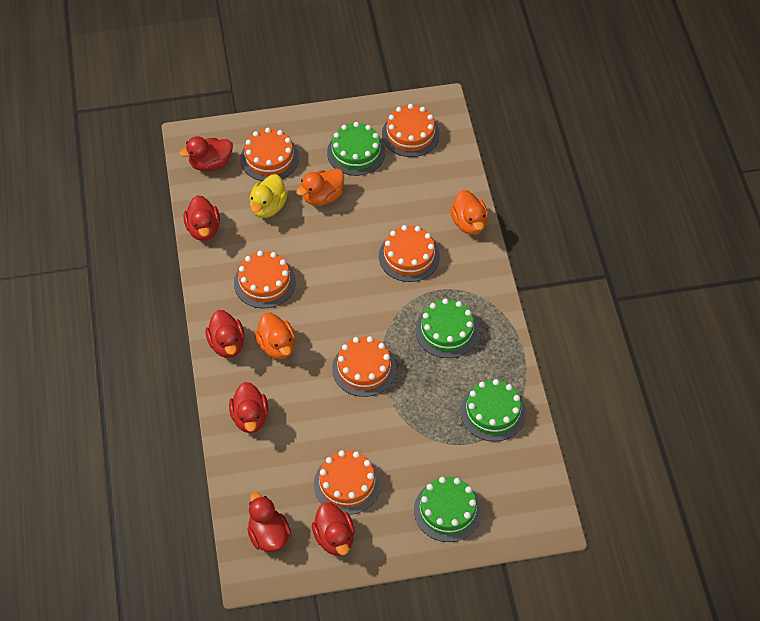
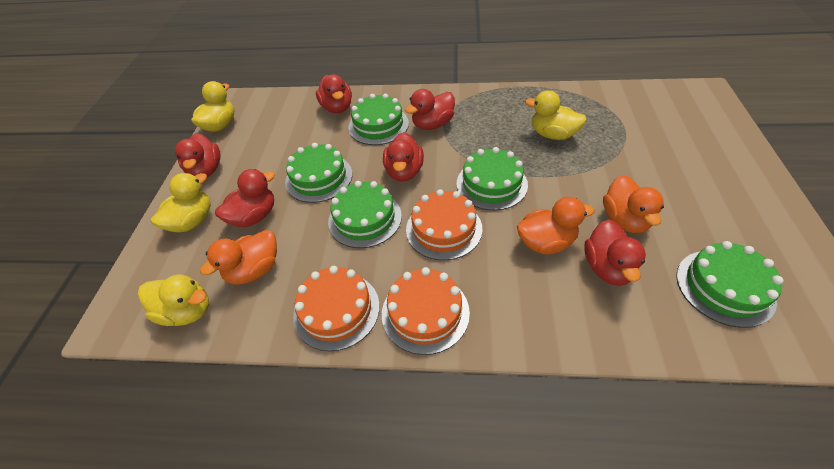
green cake: 4 -> 5
orange cake: 6 -> 3
yellow duck: 1 -> 4

